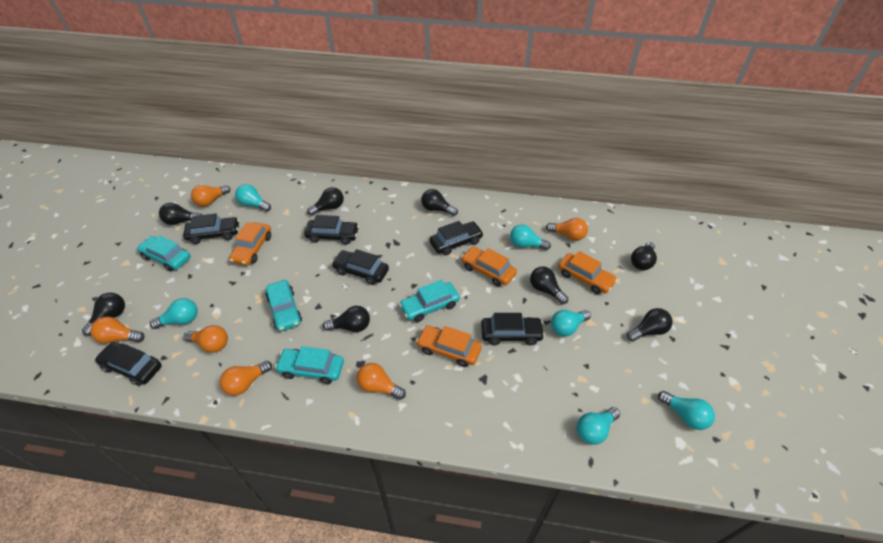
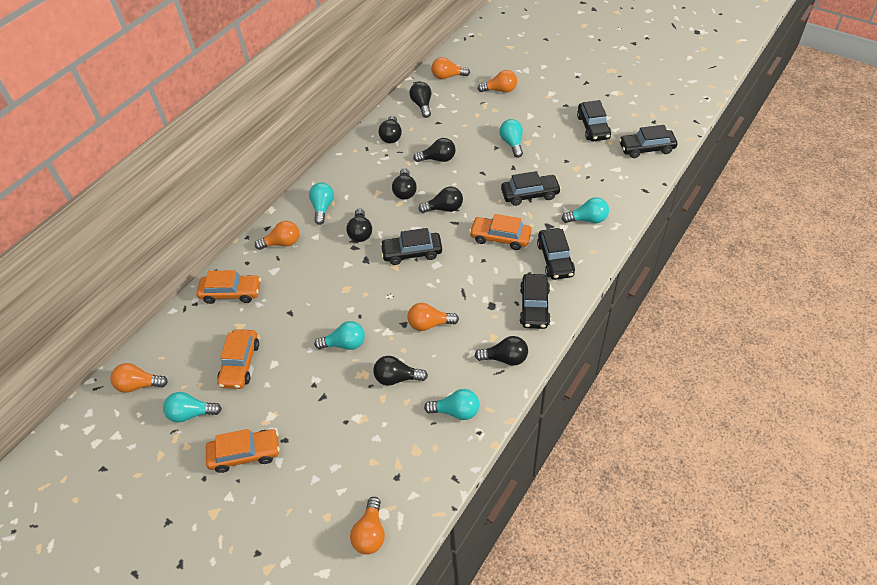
turquoise car: 4 -> 0

